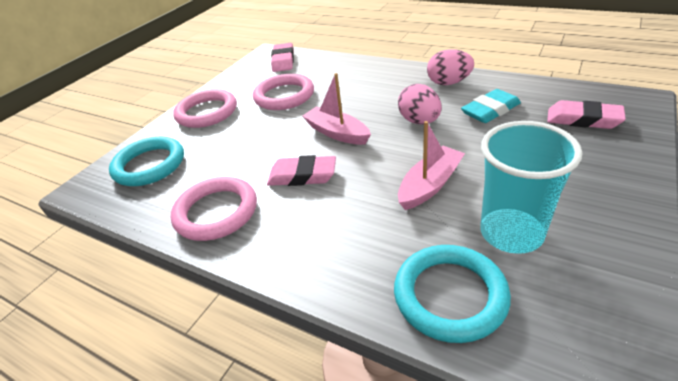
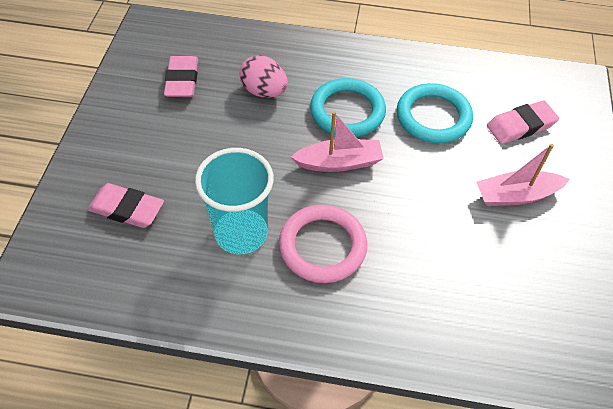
pink egg: 2 -> 1
pink ring: 3 -> 1
turquoise eraser: 1 -> 0

